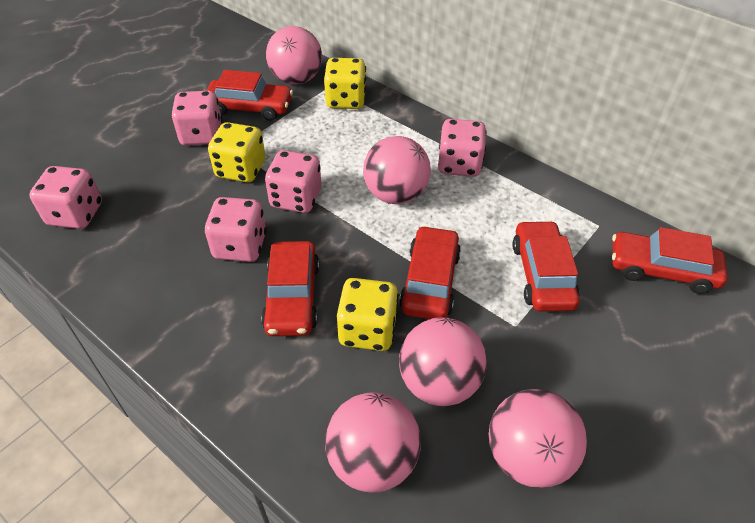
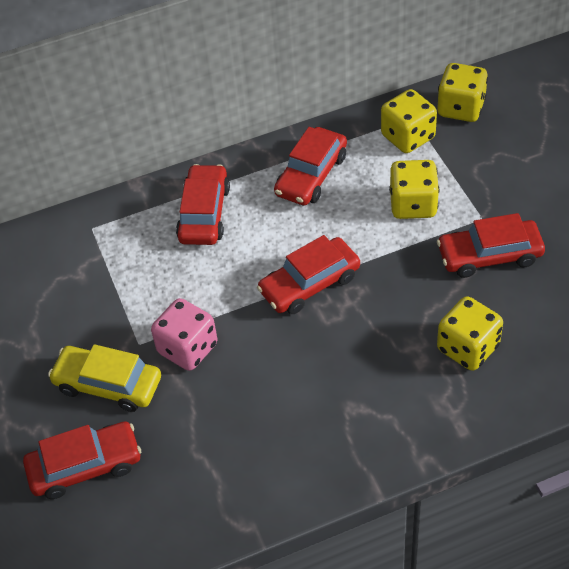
pink ball: 5 -> 0
pink dice: 5 -> 1
yellow car: 0 -> 1
yellow dice: 3 -> 4

